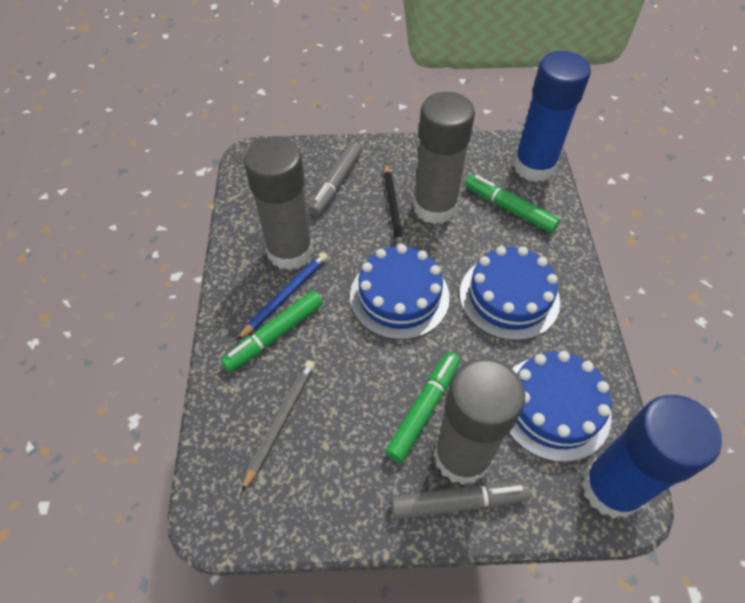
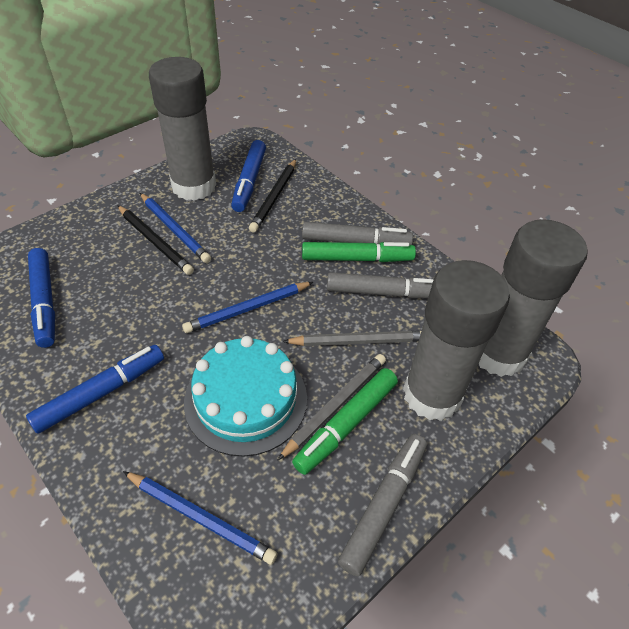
black pencil: 1 -> 2
blue cake: 3 -> 0
blue glue stick: 2 -> 0
blue marker: 0 -> 3
blue pencil: 1 -> 3
green marker: 3 -> 2
grey marker: 2 -> 3
grey pencil: 1 -> 2
turquoise cake: 0 -> 1

